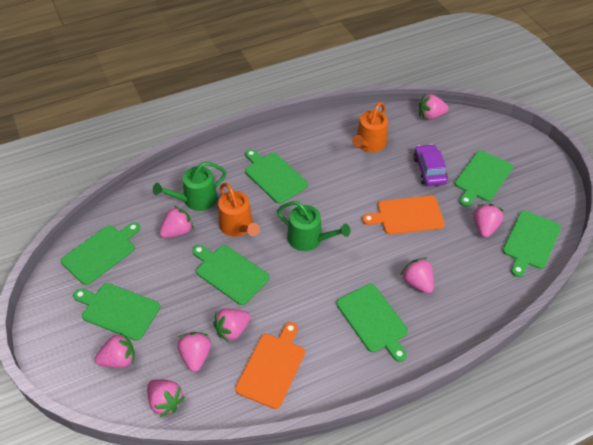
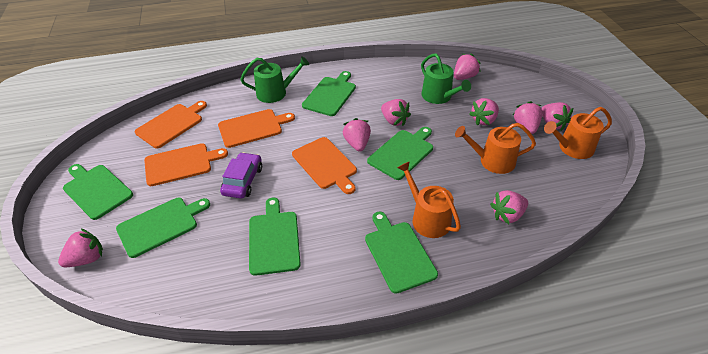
green cutting board: 7 -> 6
orange cutting board: 2 -> 4
orange watering can: 2 -> 3

